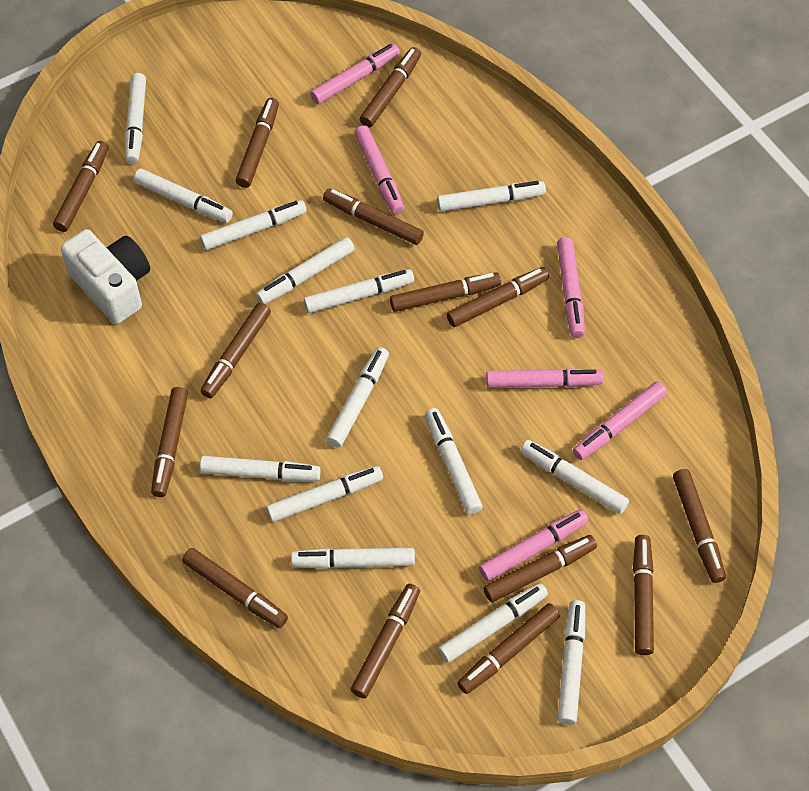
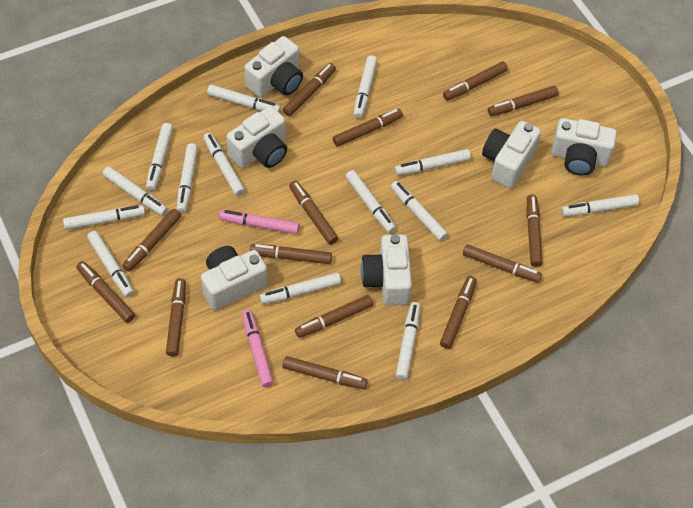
pink marker: 6 -> 2
white camera: 1 -> 6

